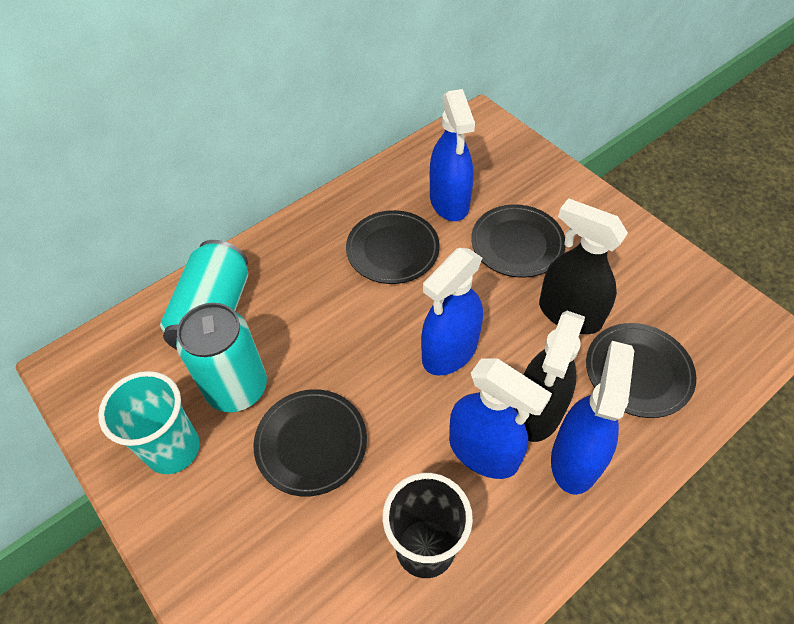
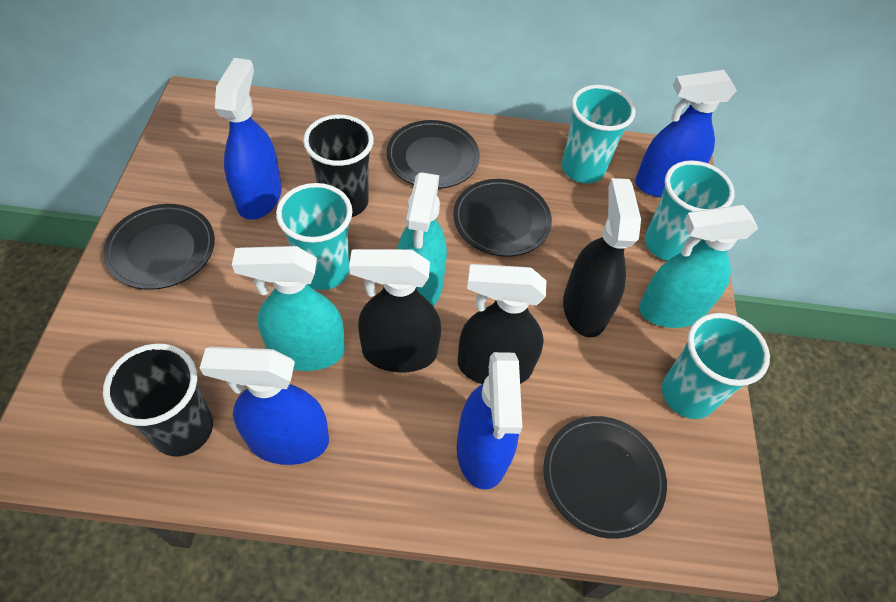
black cup: 1 -> 2
black spray bottle: 2 -> 3
turquoise can: 2 -> 0
turquoise cup: 1 -> 4
turquoise spray bottle: 0 -> 3

